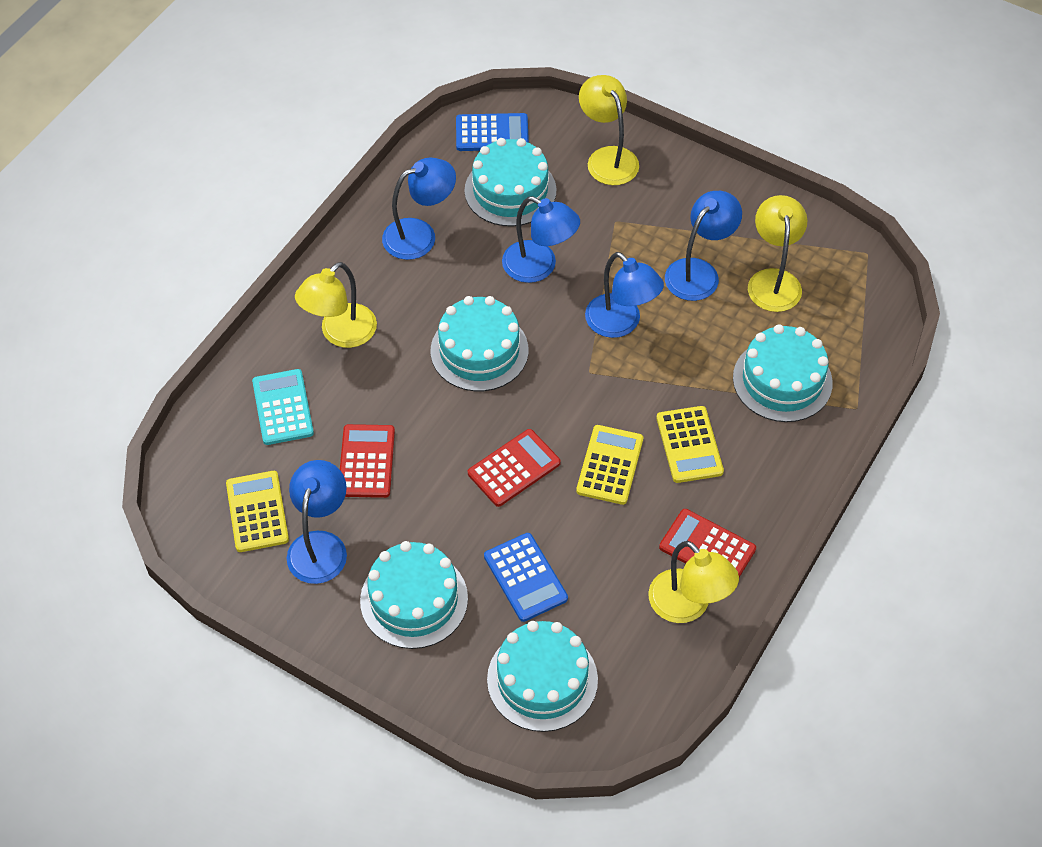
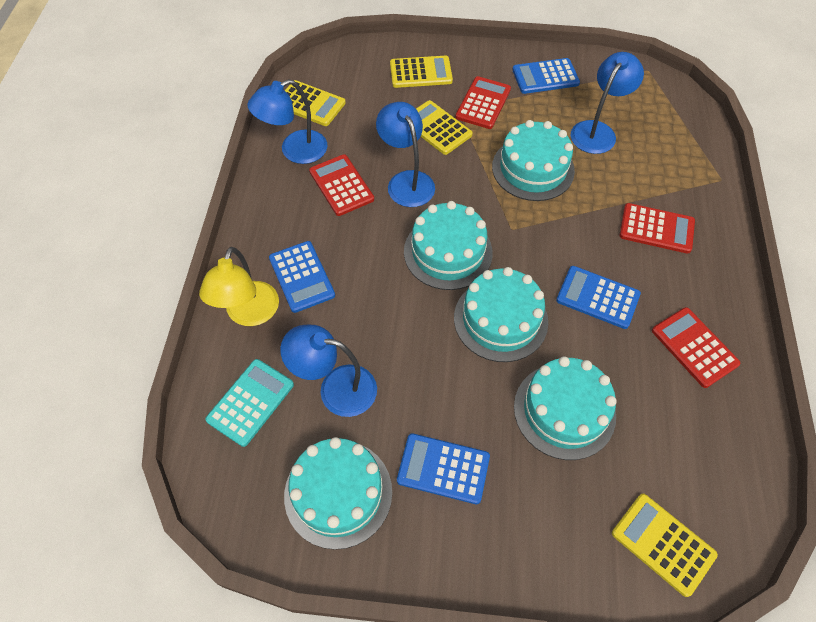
blue calculator: 2 -> 4
blue lamp: 5 -> 4
red calculator: 3 -> 4
yellow calculator: 3 -> 4
yellow lamp: 4 -> 1

